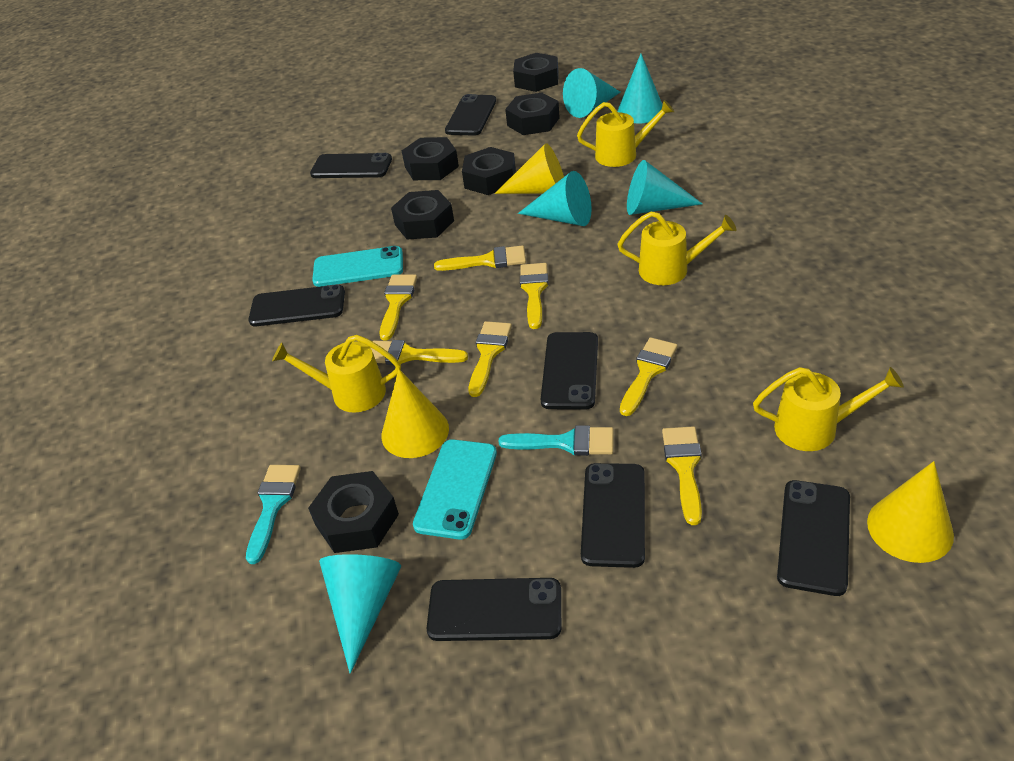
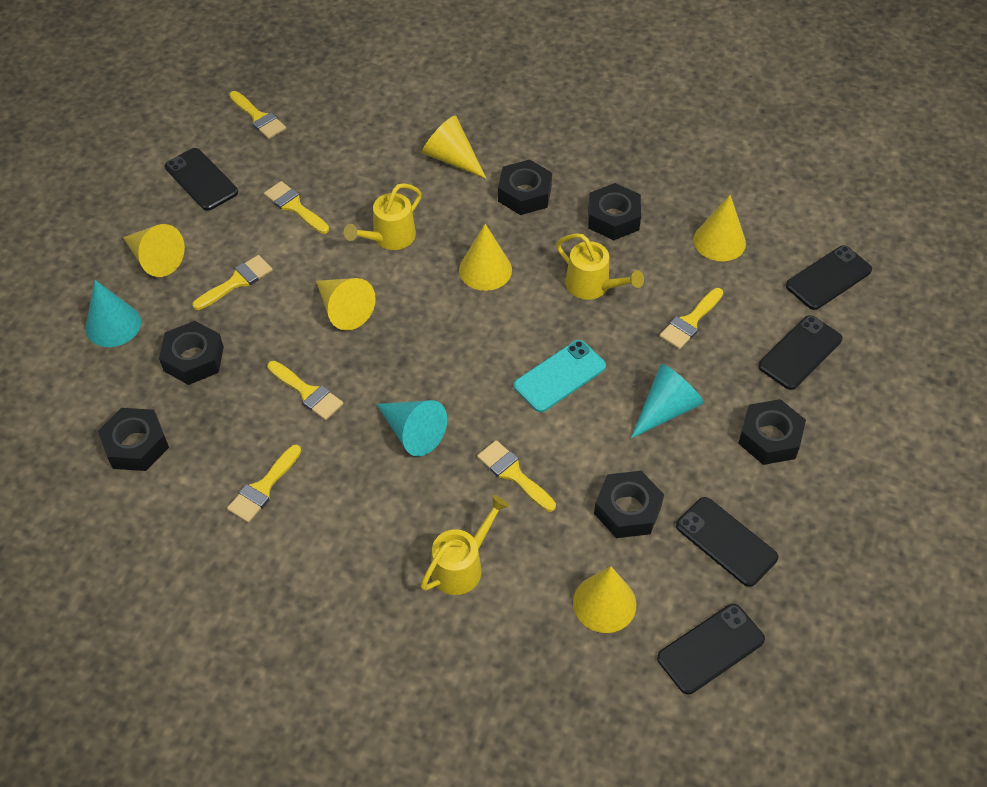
black phone: 7 -> 5
turquoise brush: 2 -> 0
turquoise cone: 5 -> 3
turquoise phone: 2 -> 1
yellow cone: 3 -> 6
yellow watering can: 4 -> 3

